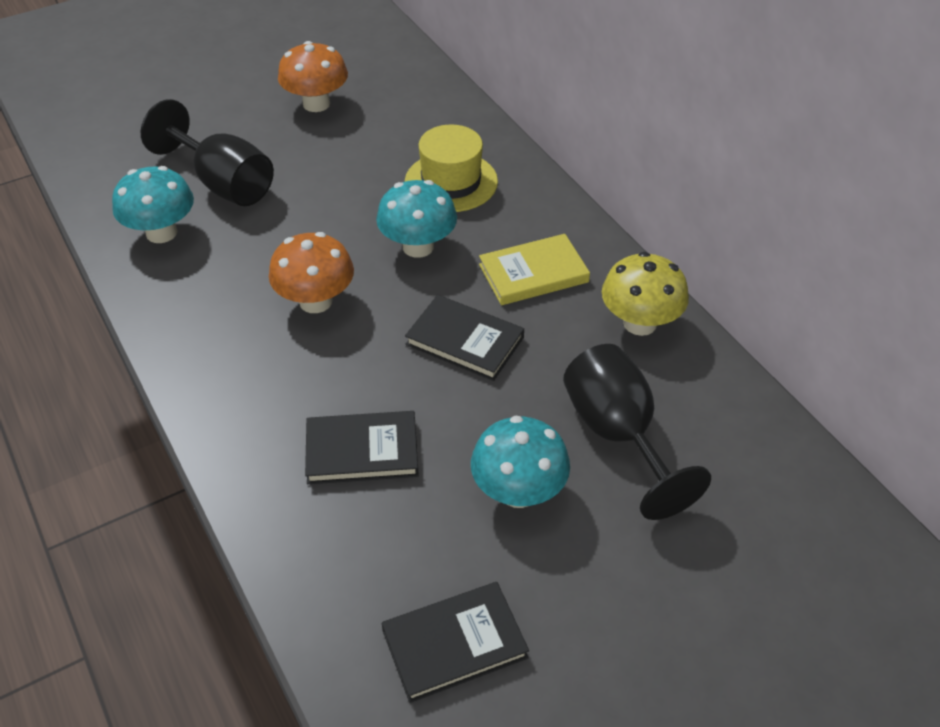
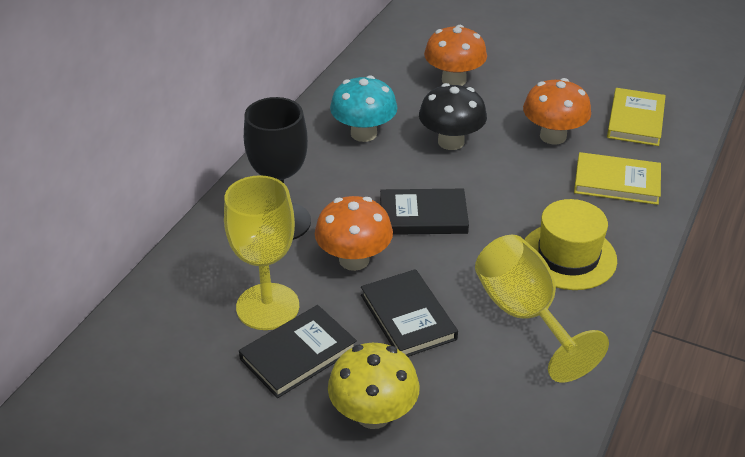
black goblet: 2 -> 1
black mushroom: 0 -> 1
orange mushroom: 2 -> 3
turquoise mushroom: 3 -> 1
yellow book: 1 -> 2
yellow goblet: 0 -> 2

